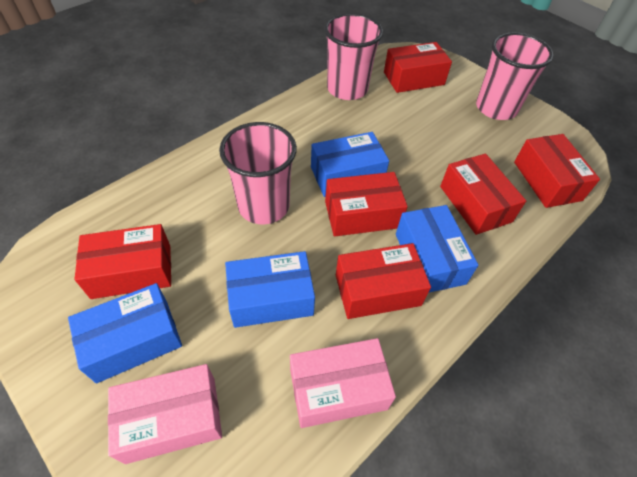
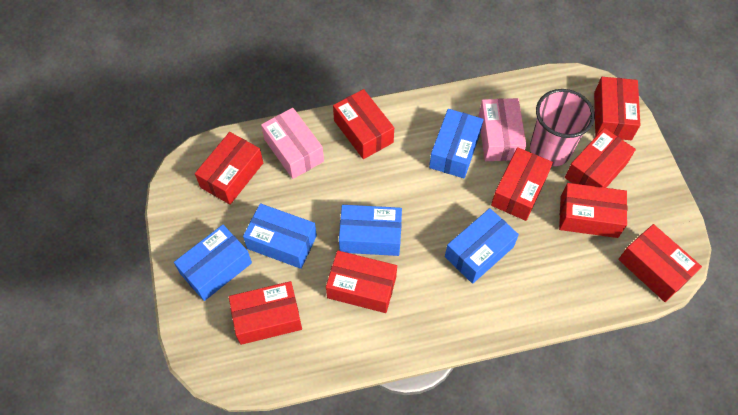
blue box: 4 -> 5
pink cup: 3 -> 1
red box: 6 -> 9

